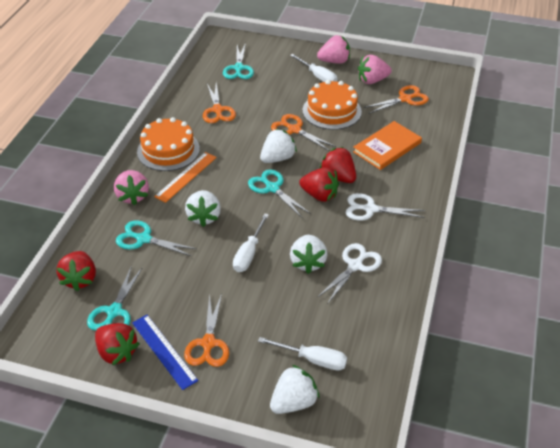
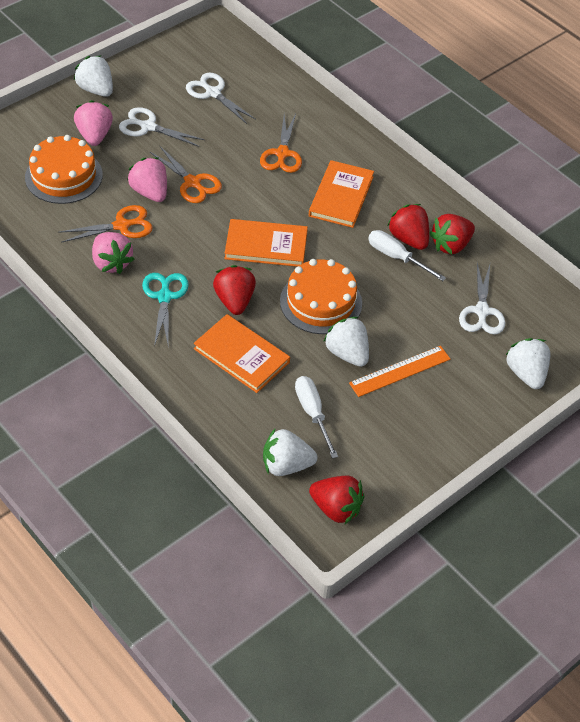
blue ruler: 1 -> 0
orange book: 1 -> 3
orange scissors: 4 -> 3
turquoise scissors: 4 -> 1
white scissors: 2 -> 3
white screwdriver: 3 -> 2

